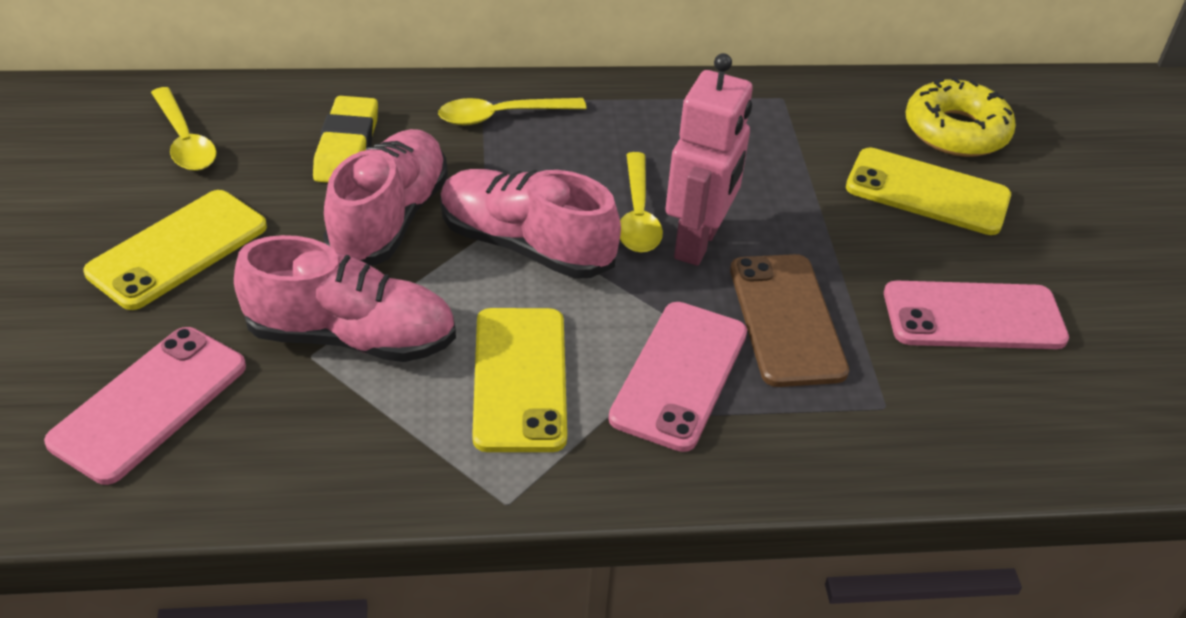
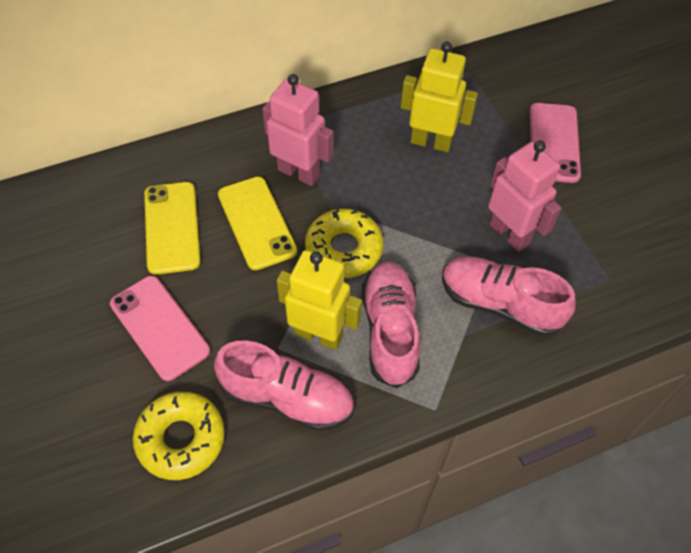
brown phone: 1 -> 0
pink phone: 3 -> 2
pink robot: 1 -> 2
yellow donut: 1 -> 2
yellow eraser: 1 -> 0
yellow phone: 3 -> 2
yellow robot: 0 -> 2
yellow spoon: 3 -> 0

